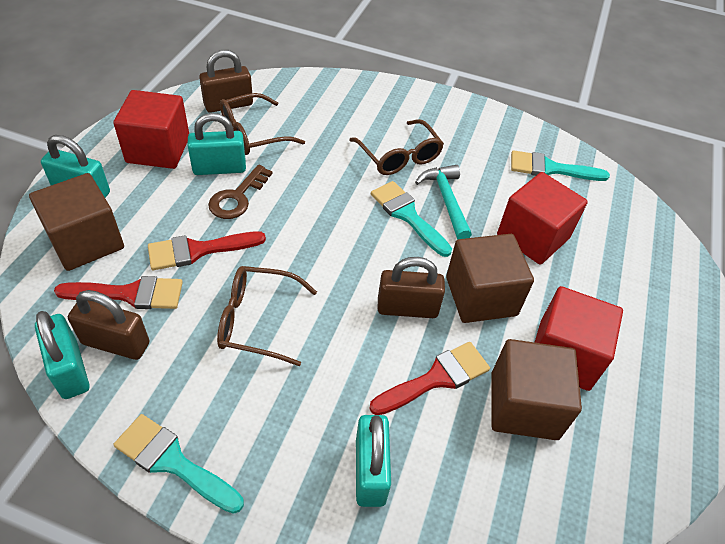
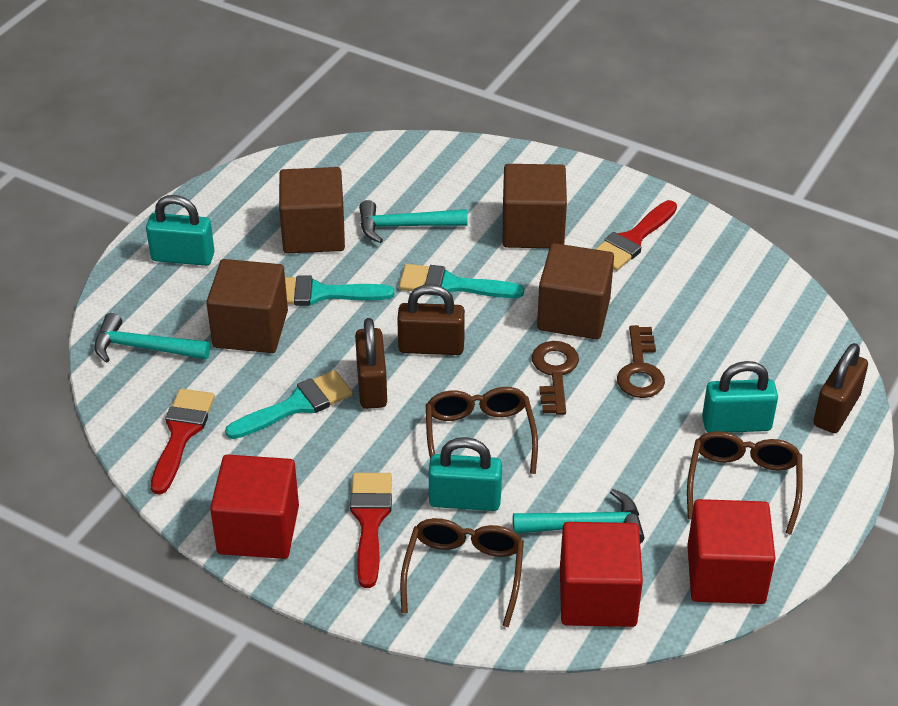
brown cube: 3 -> 4
brown key: 1 -> 2
turquoise hammer: 1 -> 3
turquoise padlock: 4 -> 3

